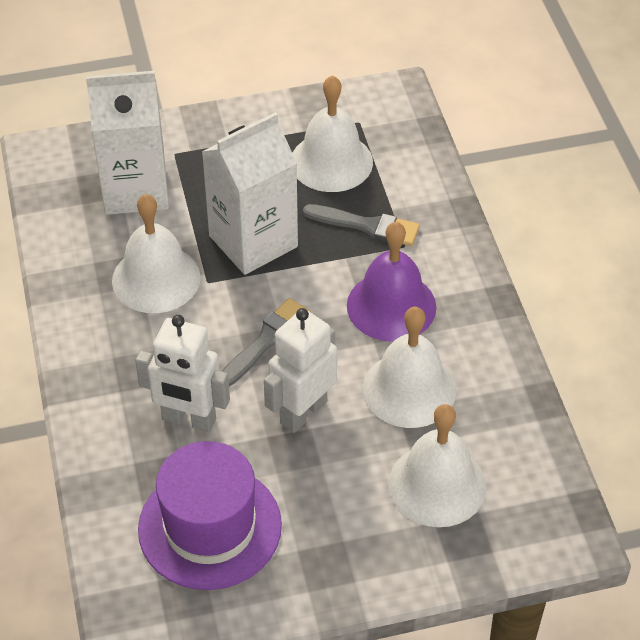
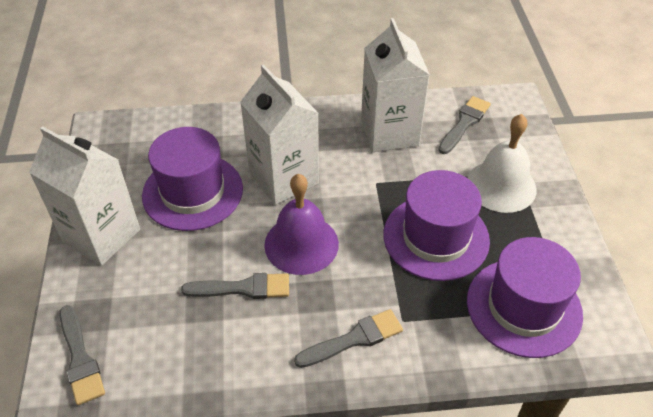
grey brush: 2 -> 4
purple hat: 1 -> 3
white bell: 4 -> 1
white carton: 2 -> 3
white robot: 2 -> 0

